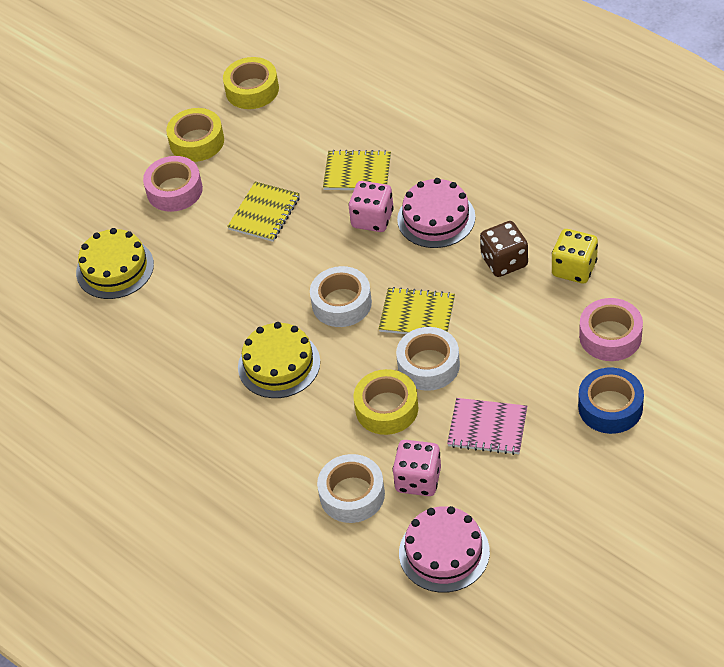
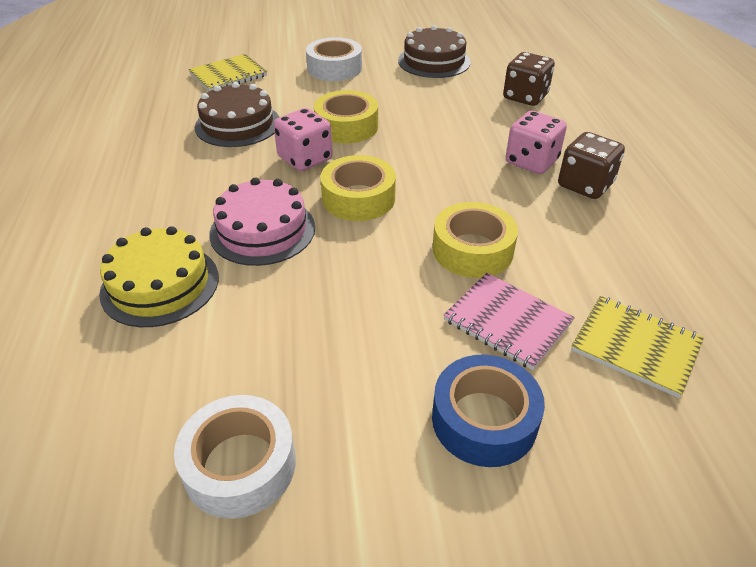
brown cake: 0 -> 2
brown dice: 1 -> 2
pink cake: 2 -> 1
pink tape: 2 -> 0
white tape: 3 -> 2
yellow cake: 2 -> 1
yellow dice: 1 -> 0
yellow notebook: 3 -> 2

